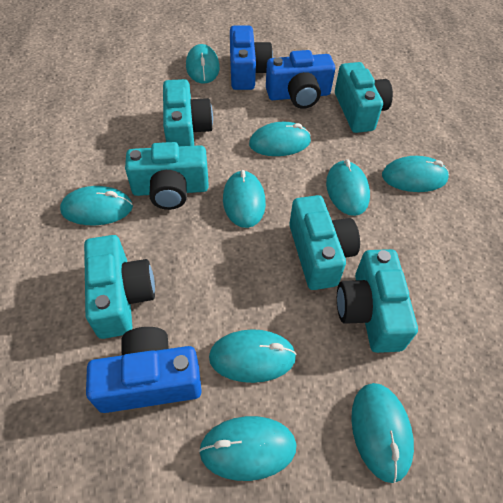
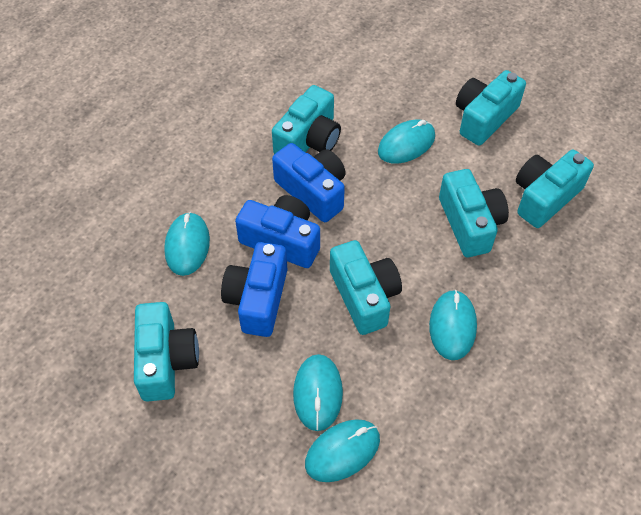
turquoise mouse: 9 -> 5

